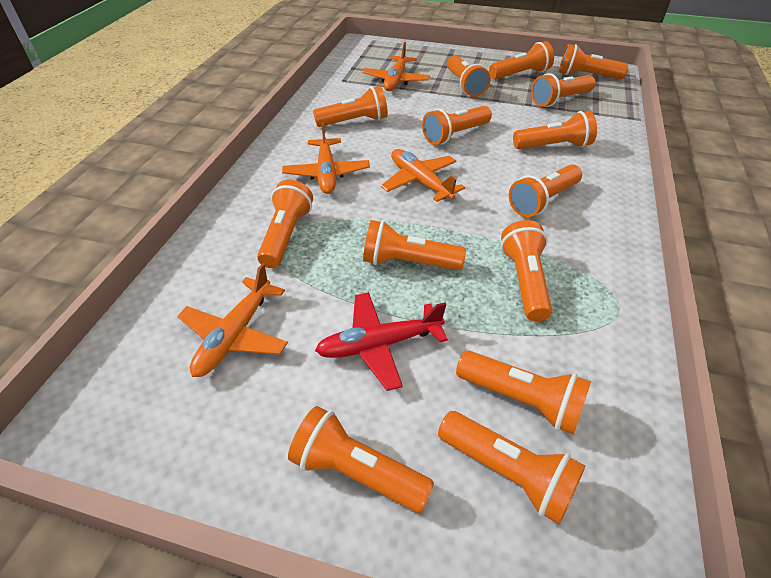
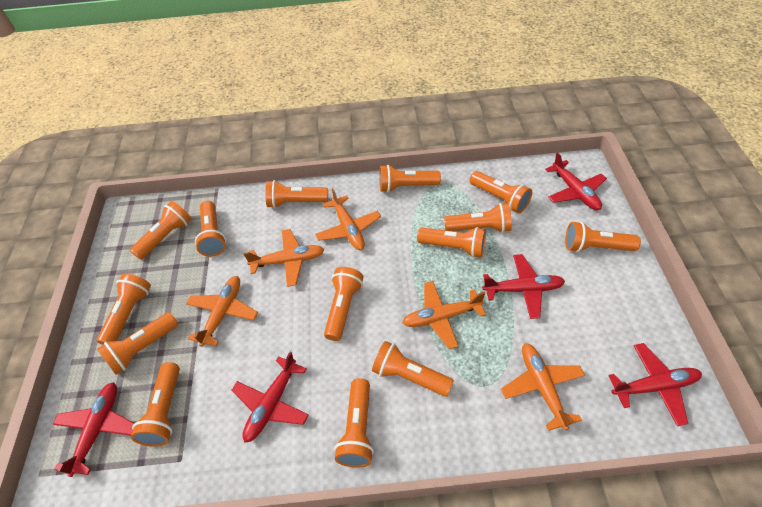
orange plane: 4 -> 5
red plane: 1 -> 5

